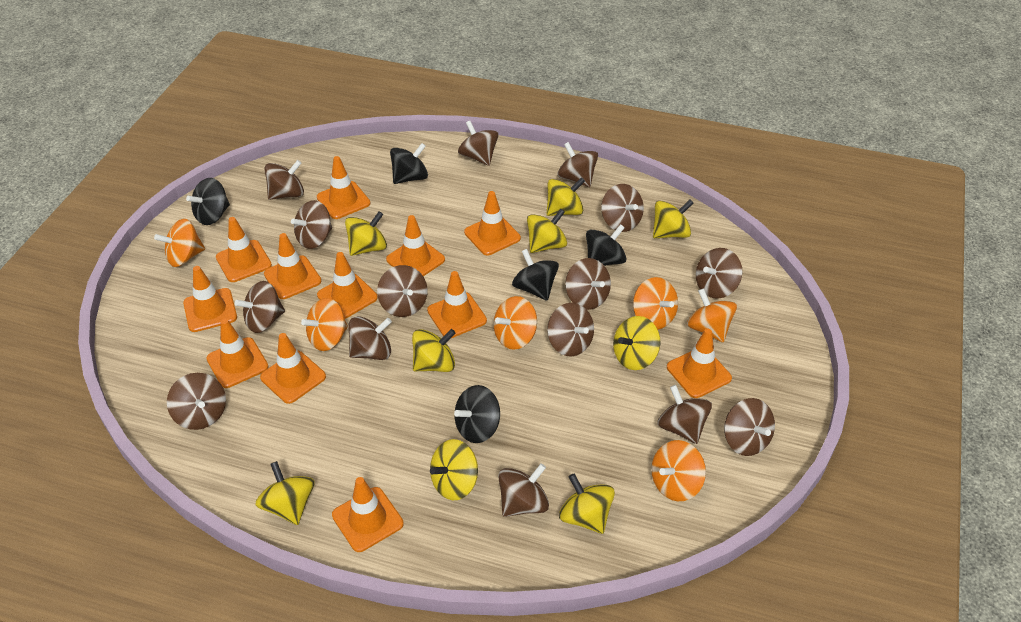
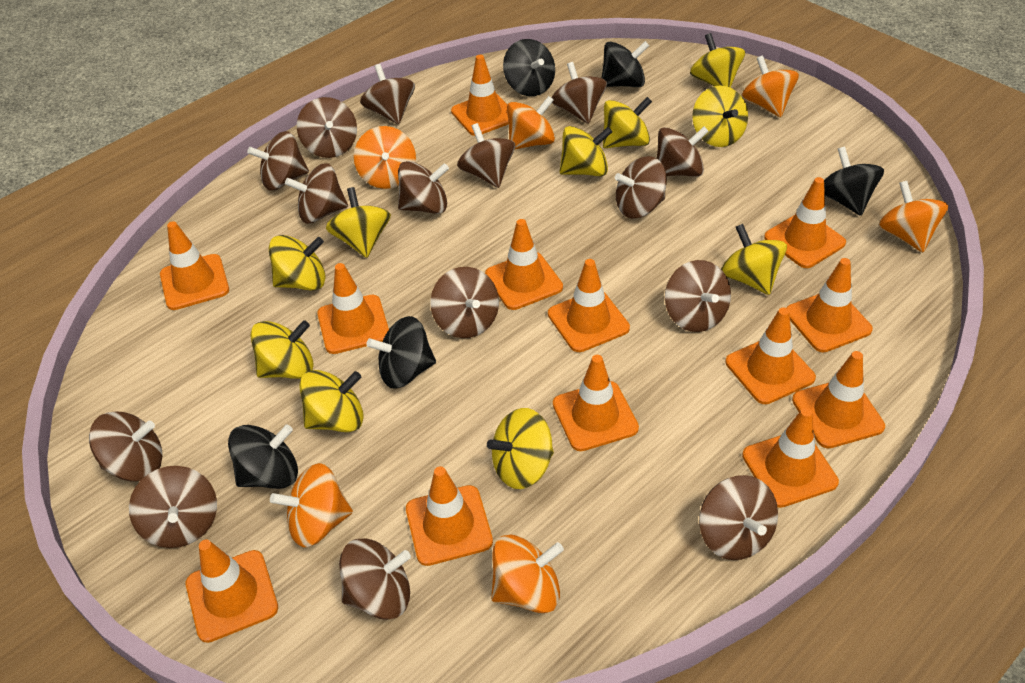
orange traffic cone: 12 -> 13
yellow spinning top: 9 -> 10

